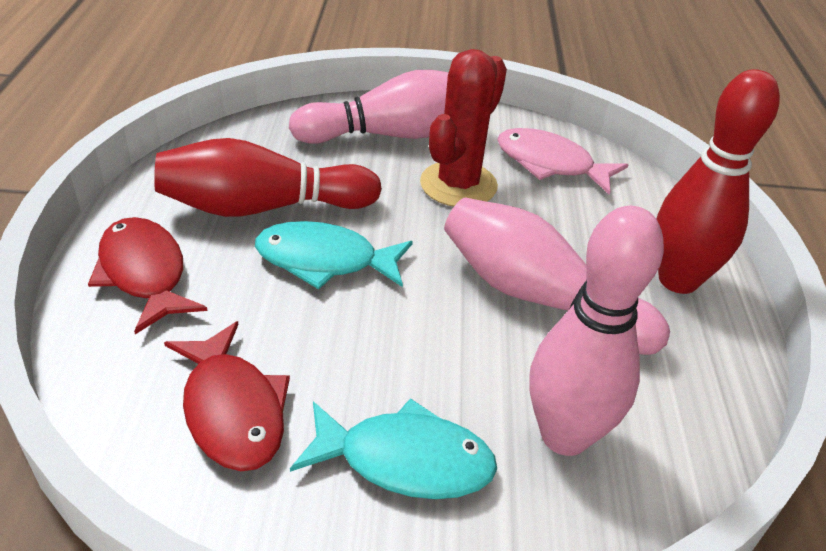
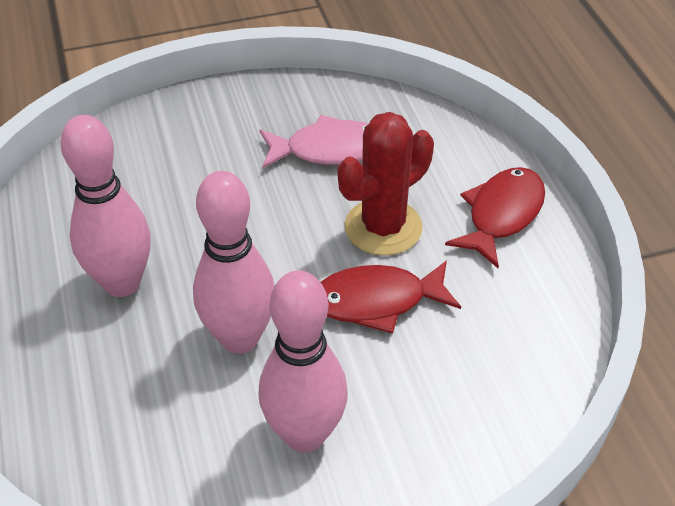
red bowling pin: 2 -> 0
turquoise fish: 2 -> 0

